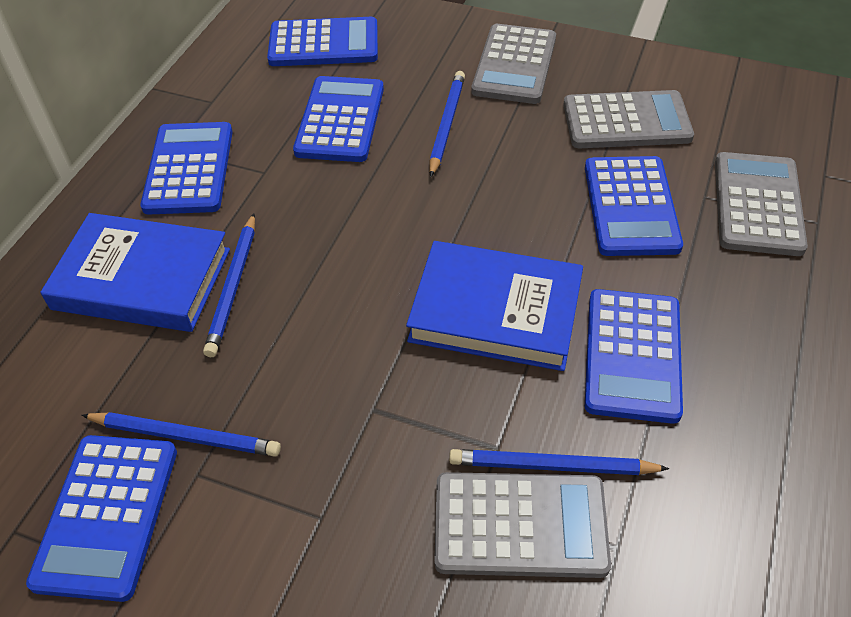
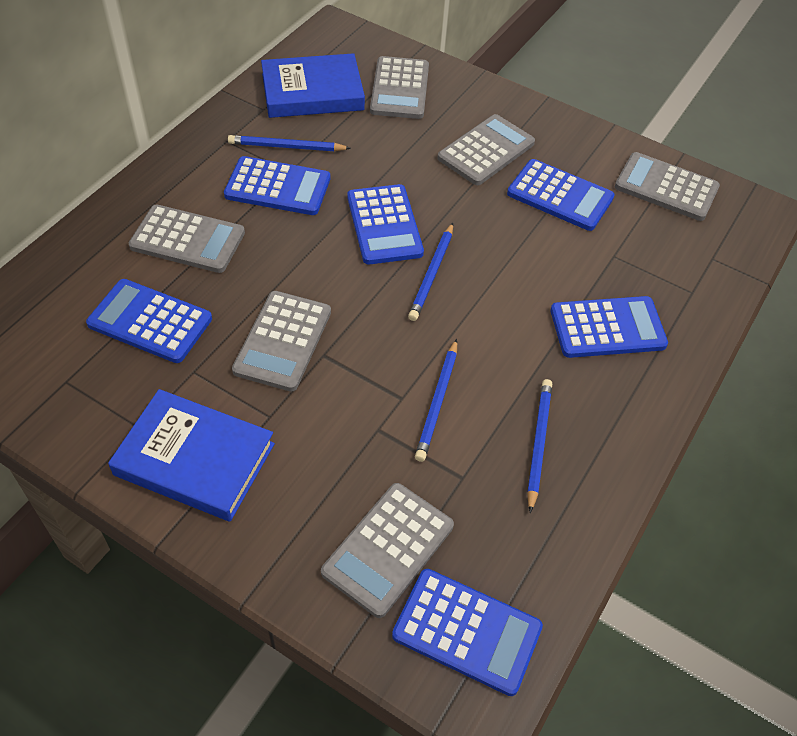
grey calculator: 4 -> 6

